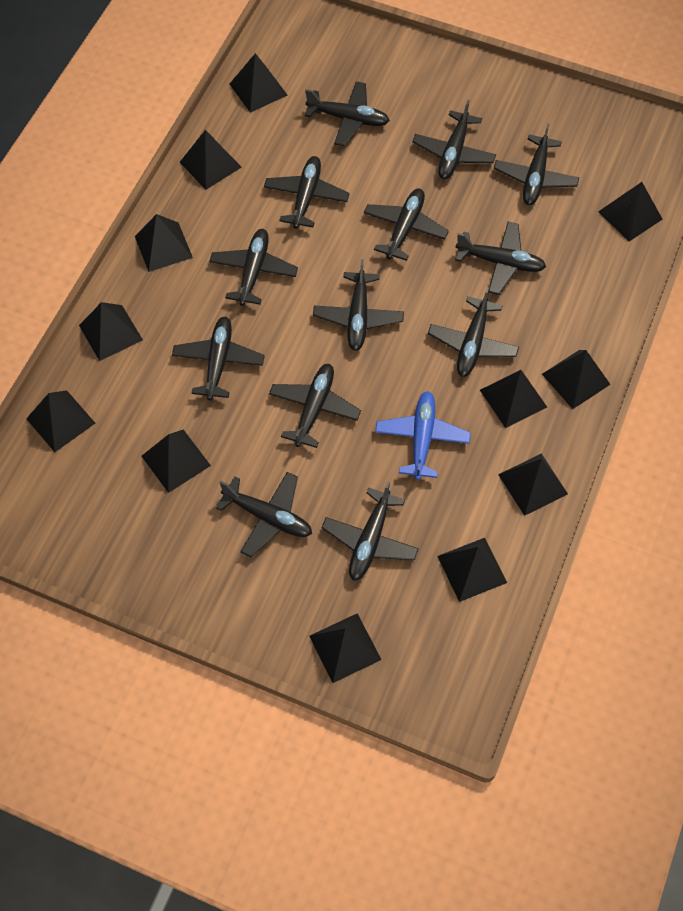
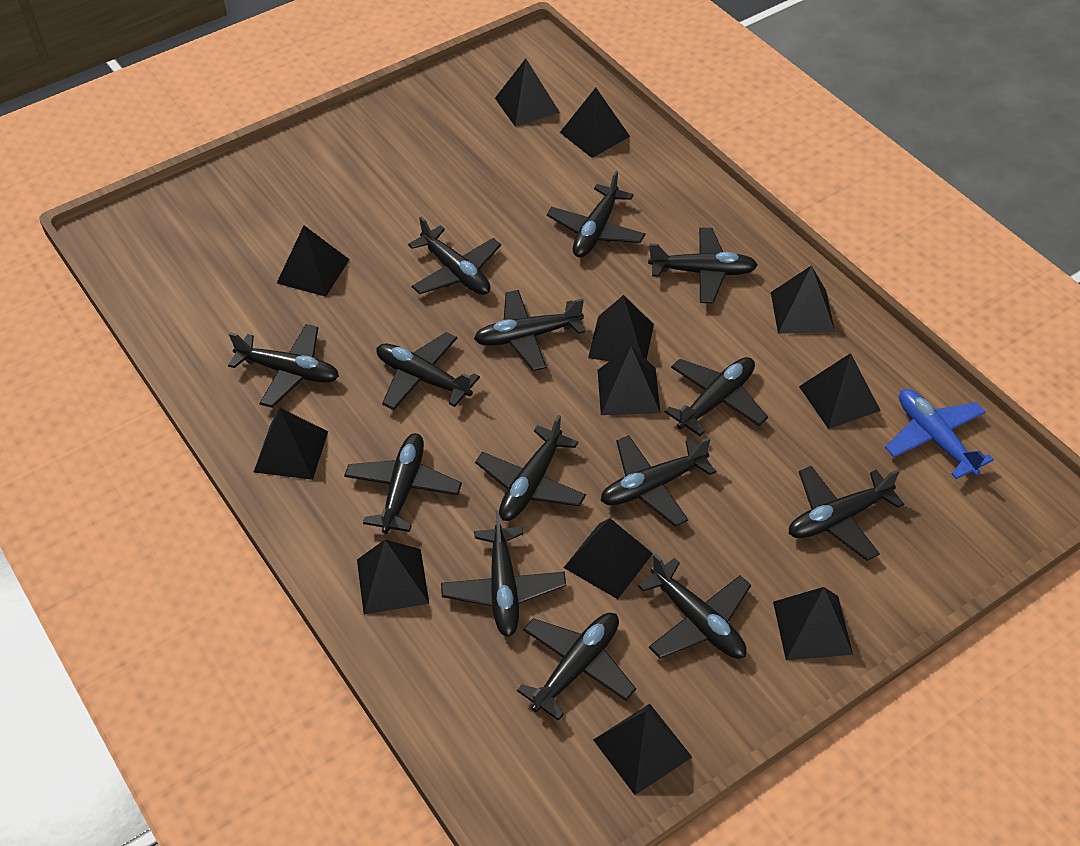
black plane: 13 -> 14

